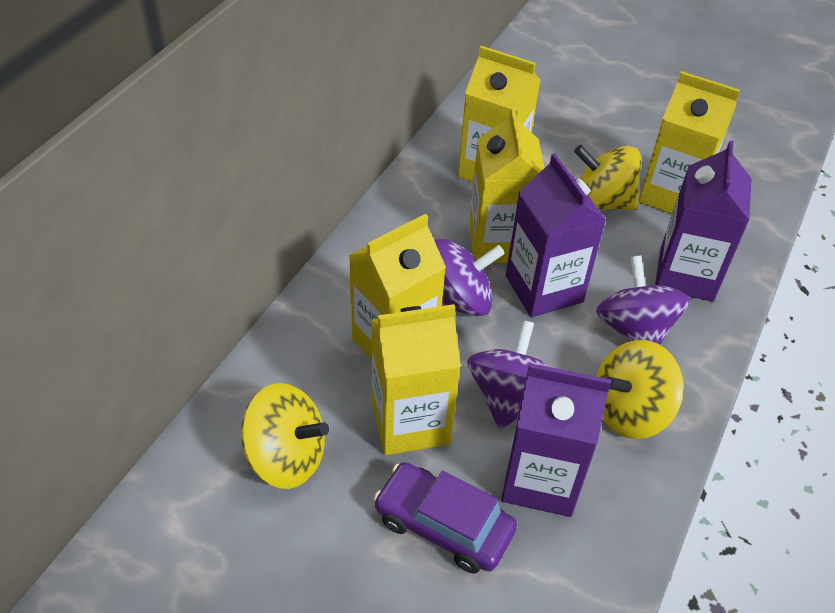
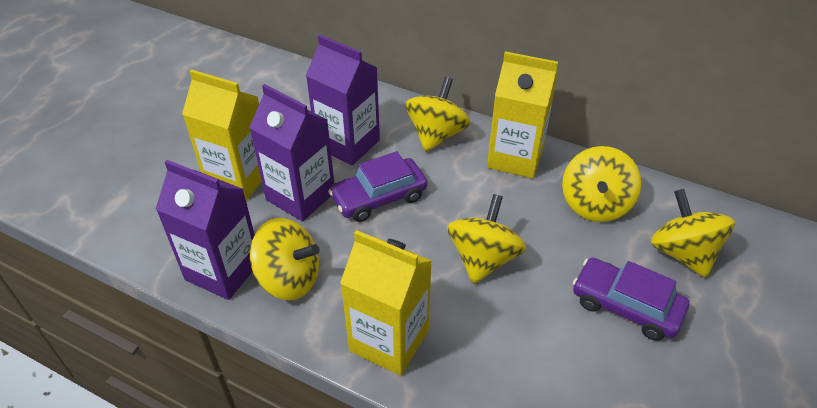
purple car: 1 -> 2
purple spinning top: 3 -> 0
yellow carton: 5 -> 3
yellow spinning top: 3 -> 5

